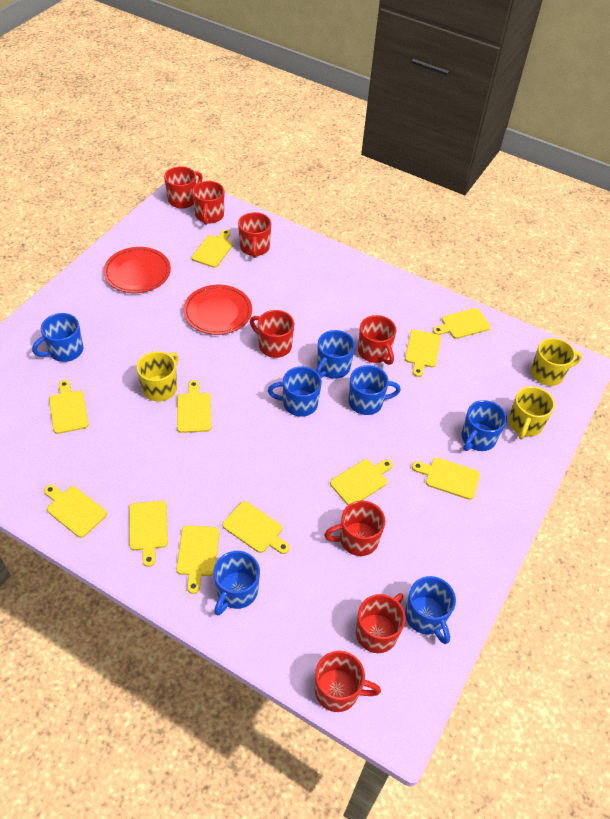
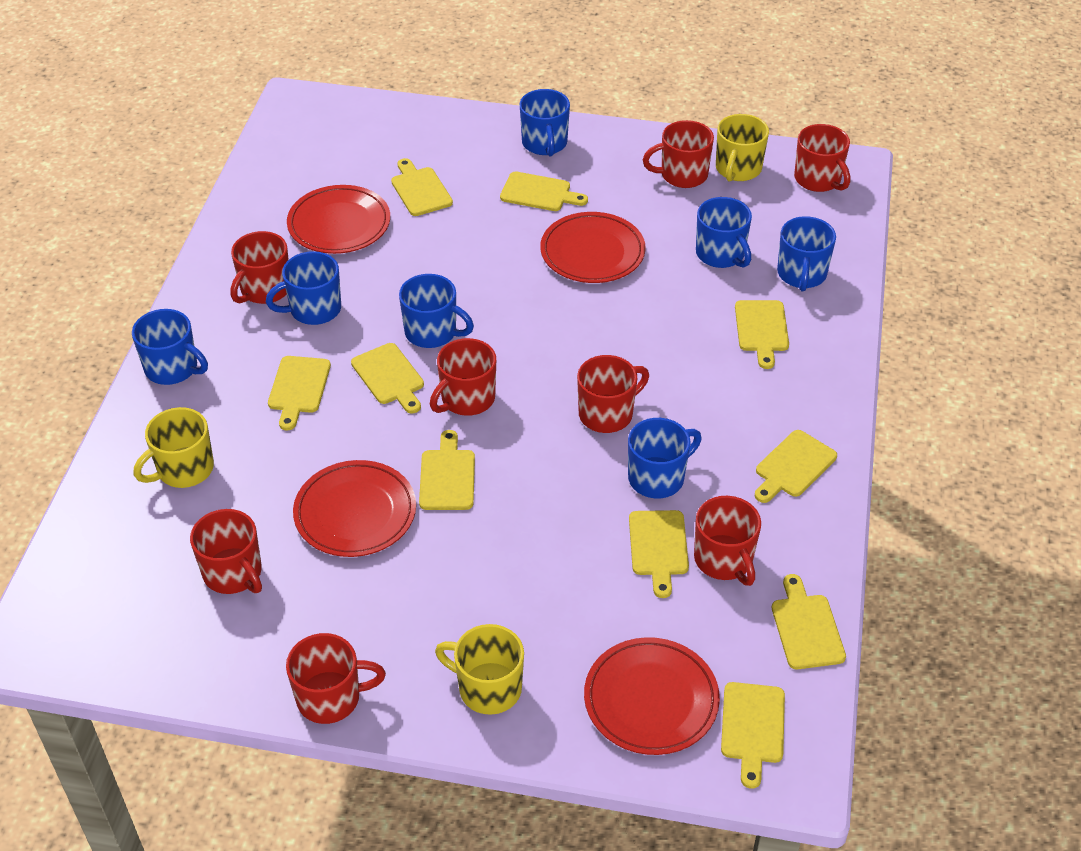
red plate: 2 -> 4
yellow cutting board: 11 -> 10

